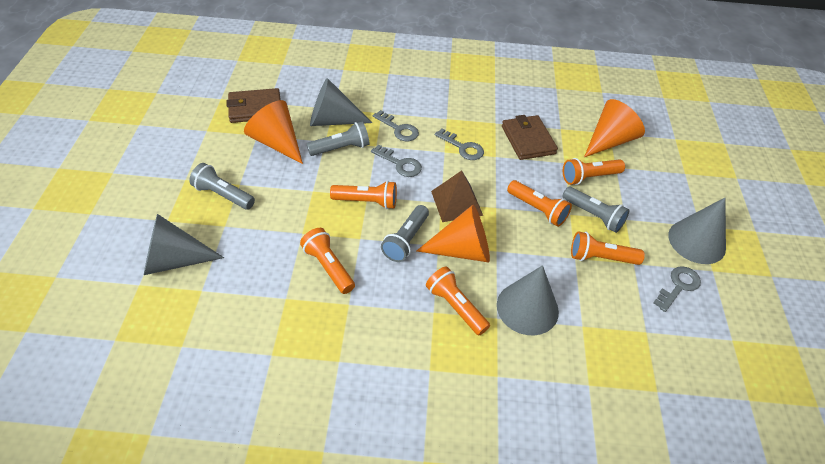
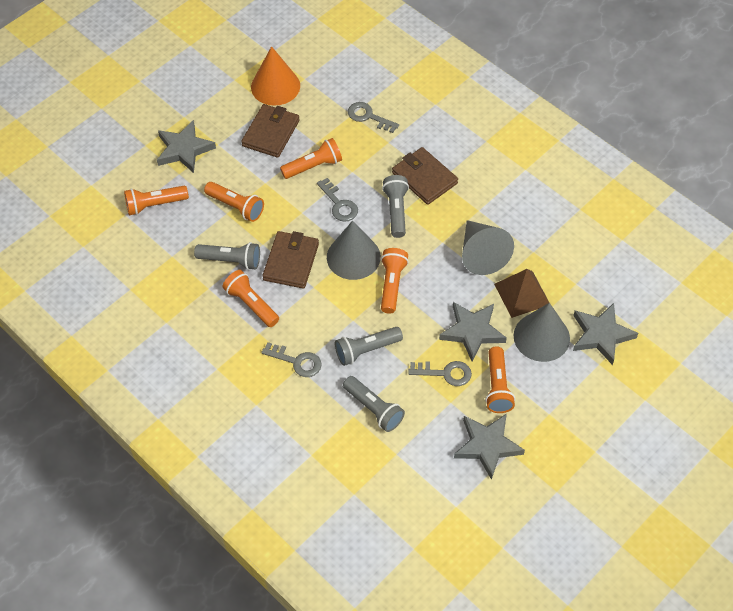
brown wallet: 2 -> 3
grey cone: 4 -> 3
grey star: 0 -> 4
orange cone: 3 -> 1

